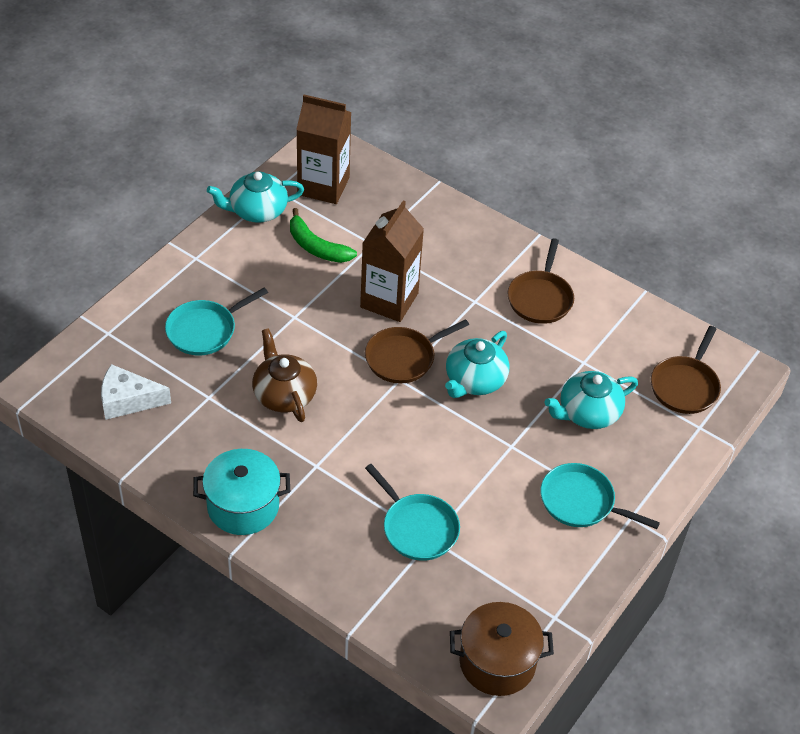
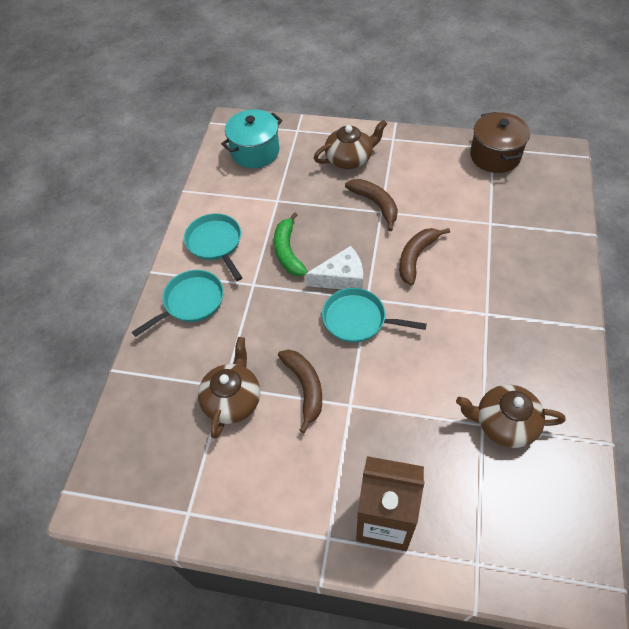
brown banana: 0 -> 3
brown carton: 2 -> 1
brown pan: 3 -> 0
brown teapot: 1 -> 3
turquoise teapot: 3 -> 0

